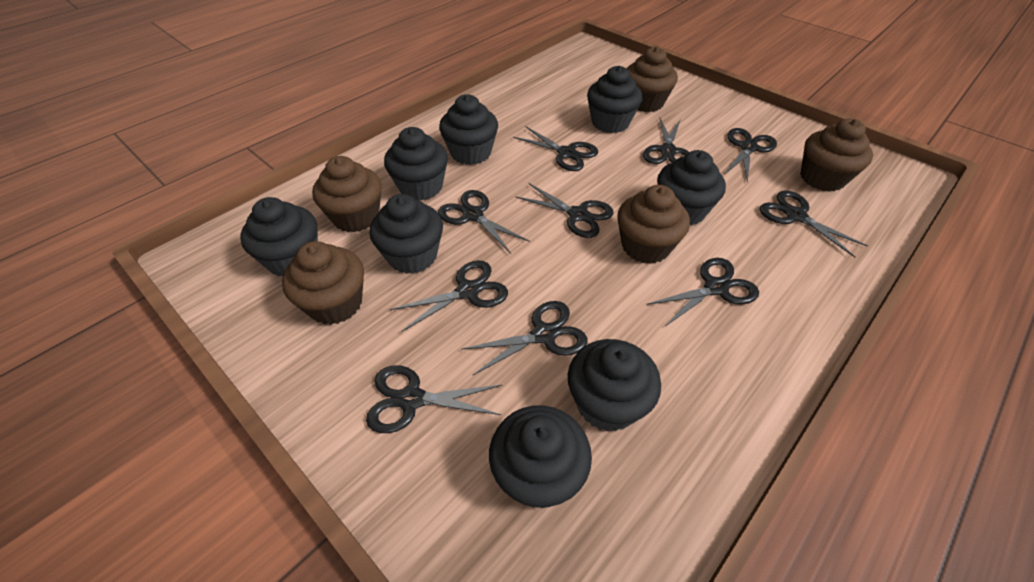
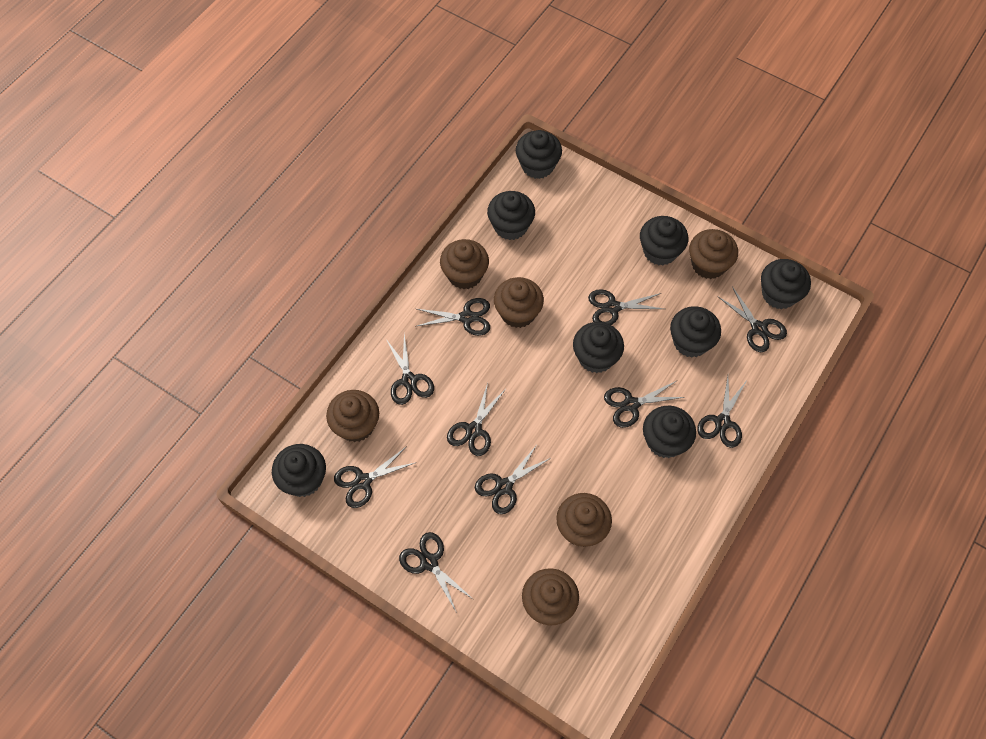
brown cupcake: 5 -> 6

